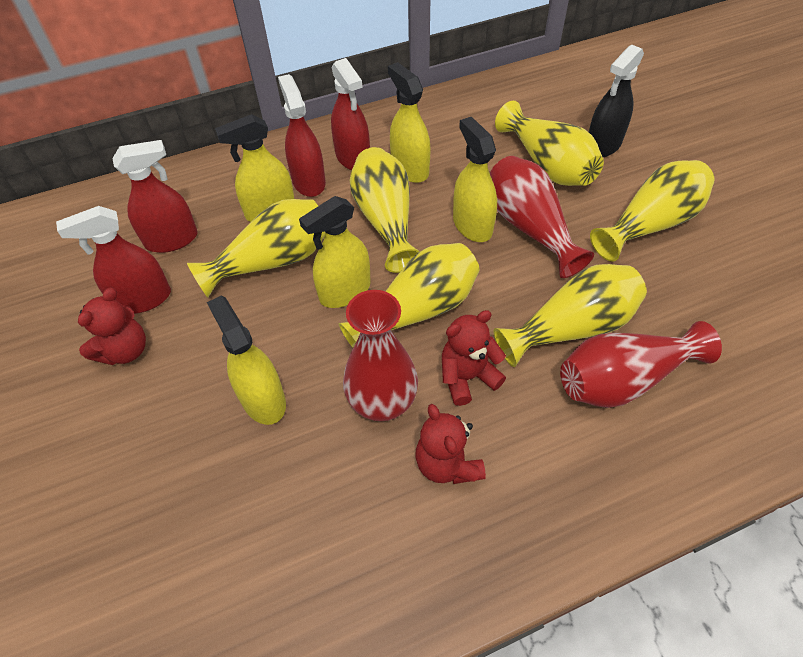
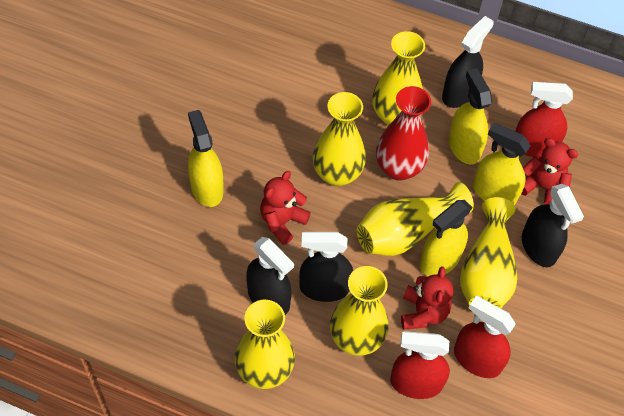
black spray bottle: 1 -> 4
red spray bottle: 4 -> 3
red vase: 3 -> 1
yellow spray bottle: 5 -> 4

